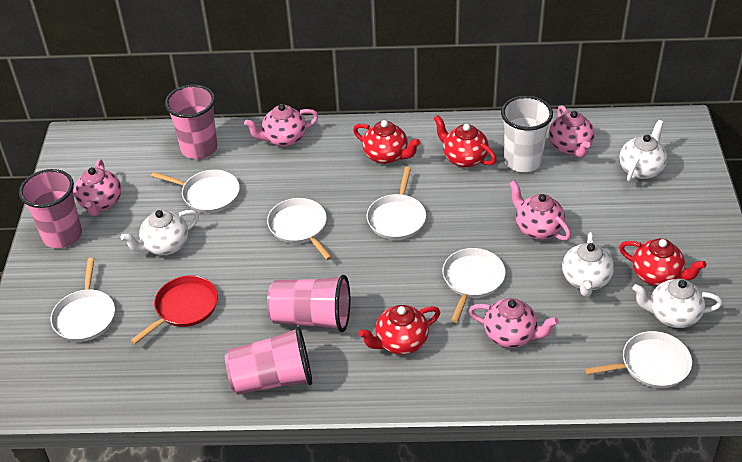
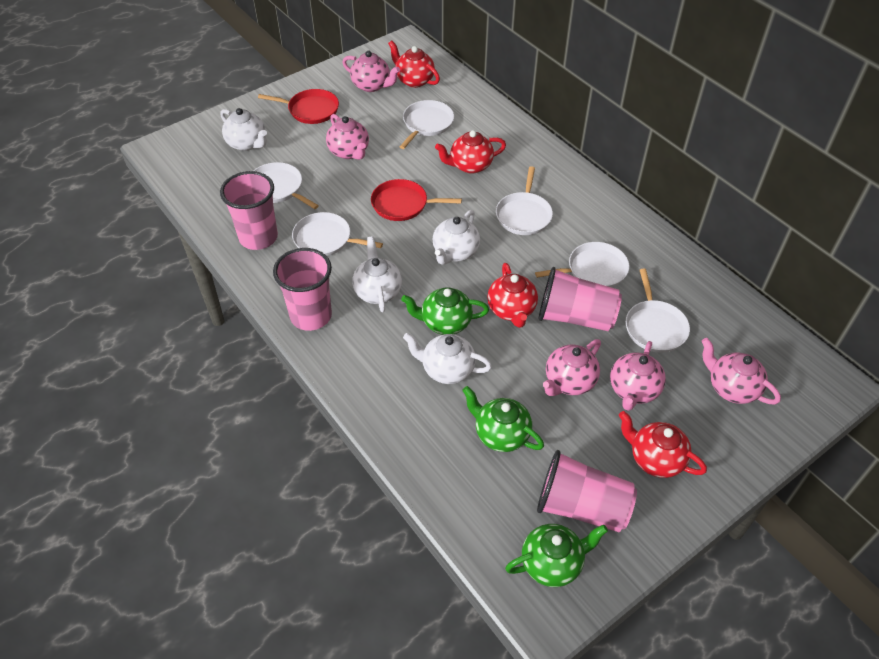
green teapot: 0 -> 3
red pan: 1 -> 2
white cup: 1 -> 0

